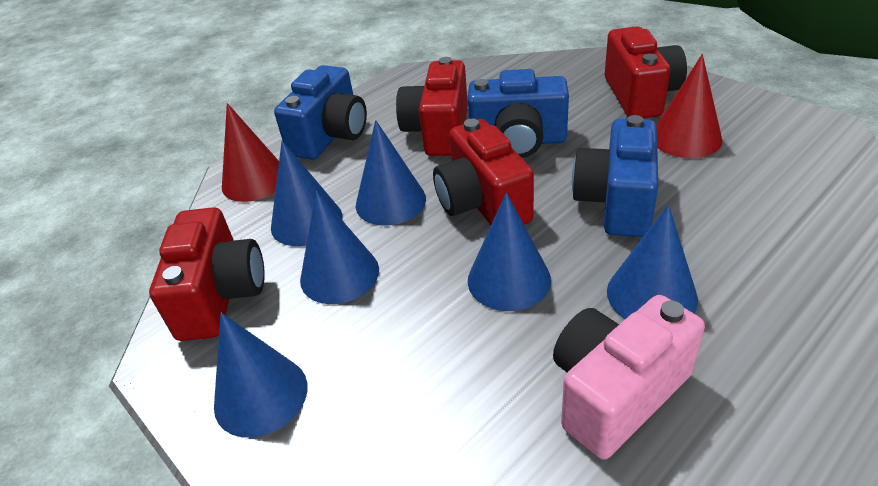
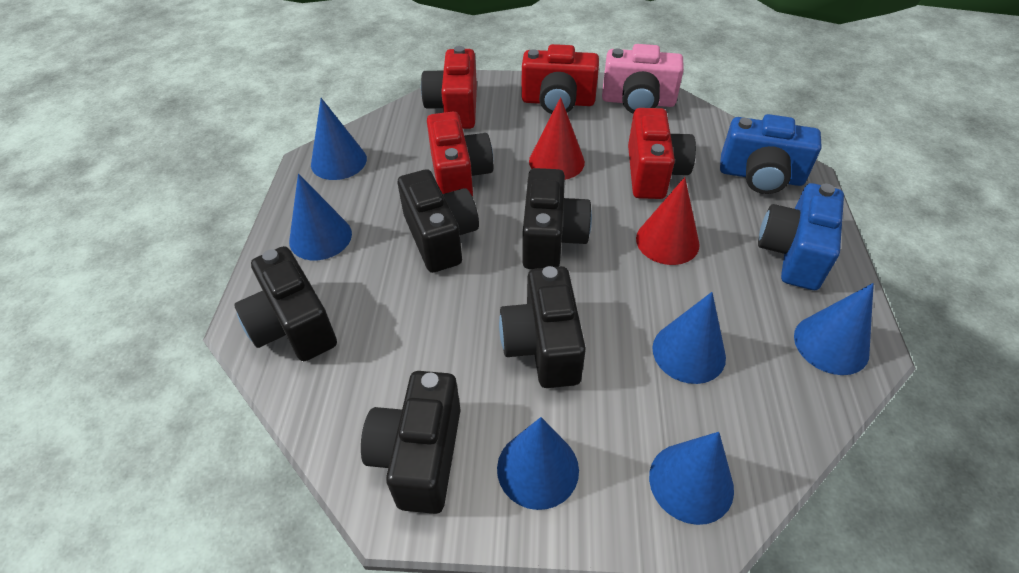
black camera: 0 -> 5
blue camera: 3 -> 2

